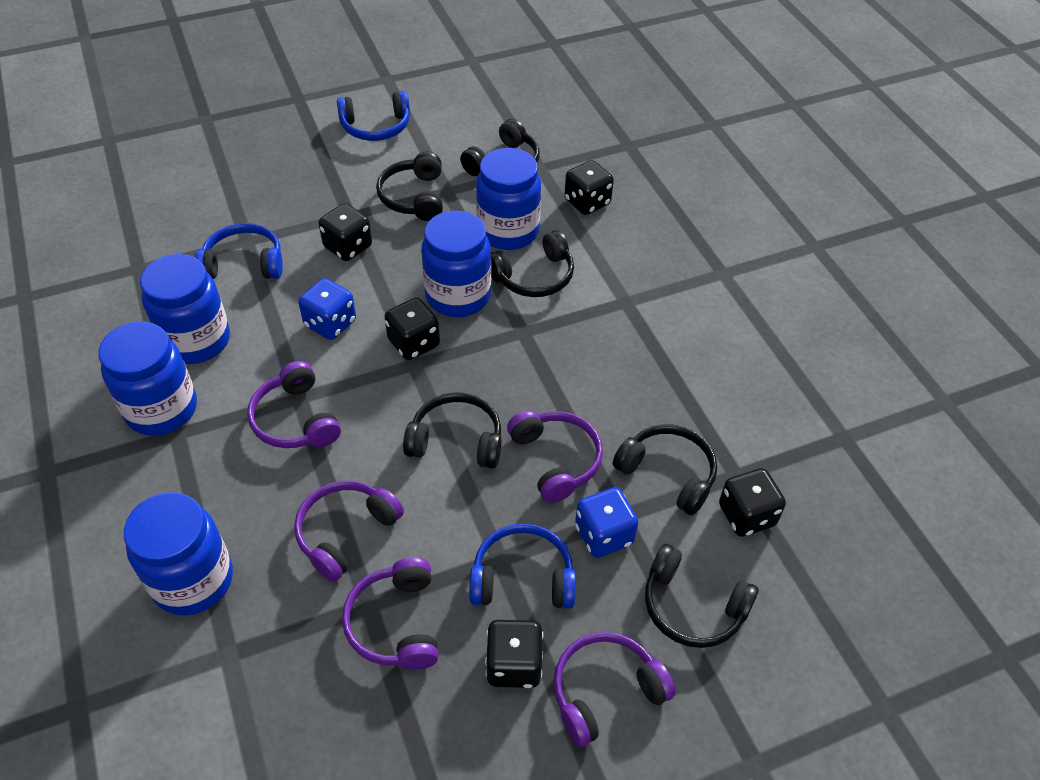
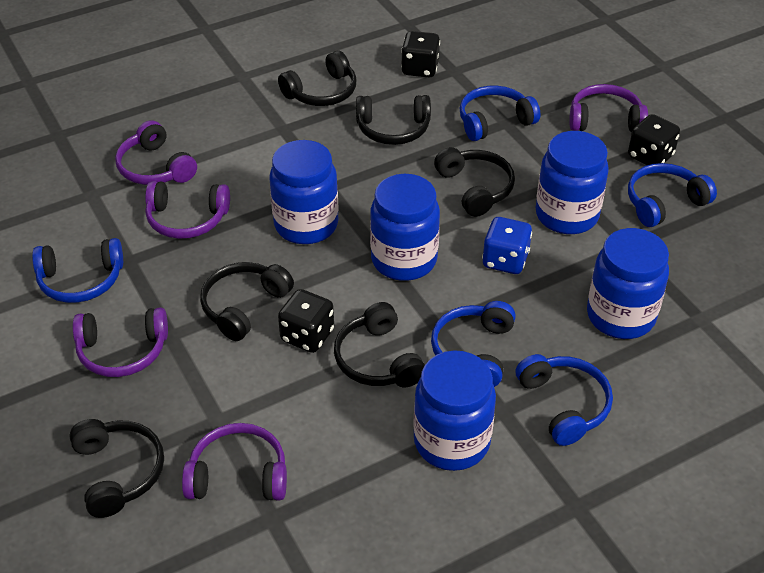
black dice: 5 -> 3
blue dice: 2 -> 1
blue headphones: 3 -> 5

